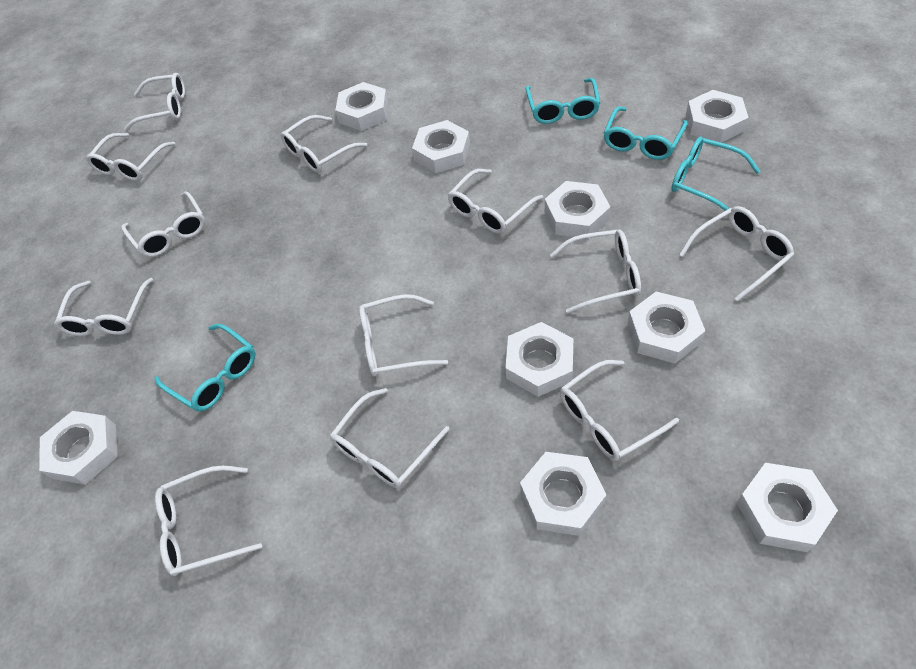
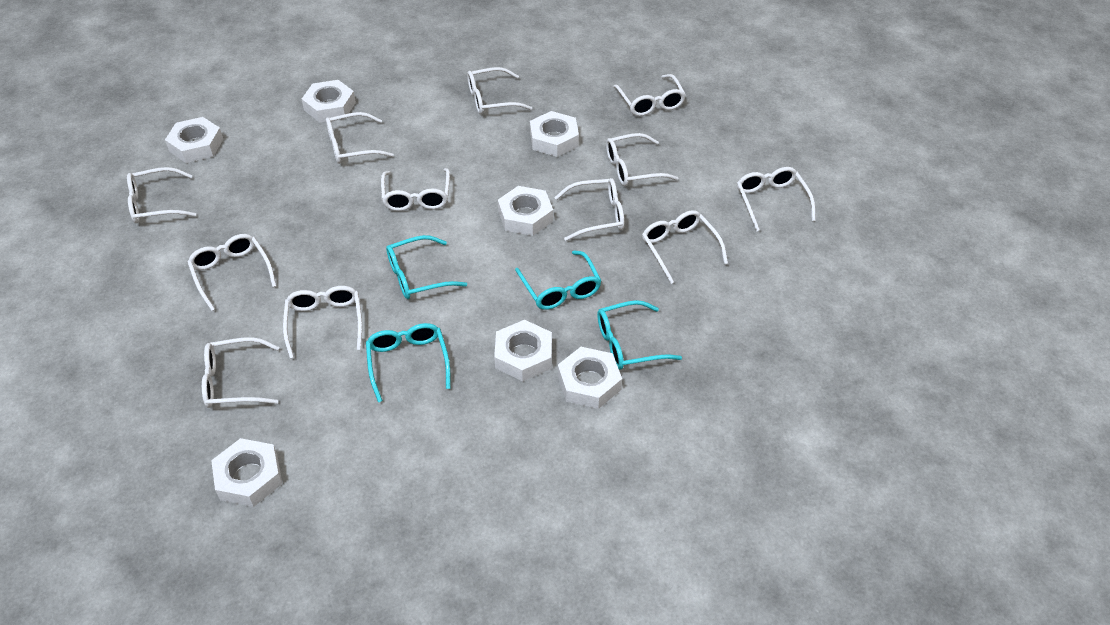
white nut: 9 -> 7

